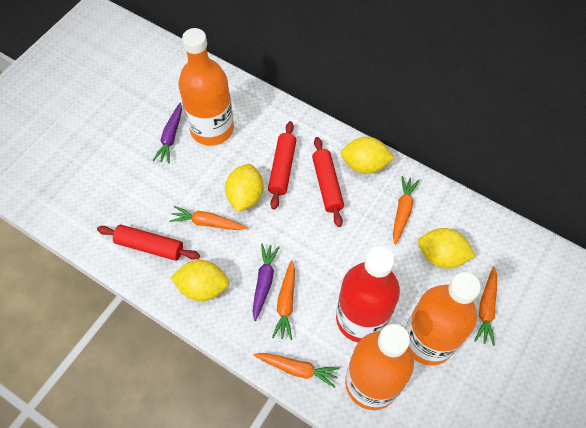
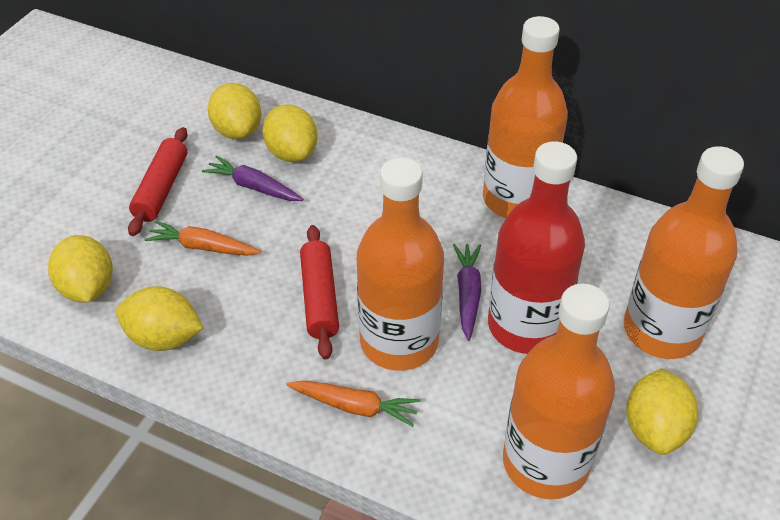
orange bottle: 3 -> 4
orange carrot: 5 -> 2
red rolling pin: 3 -> 2
yellow lemon: 4 -> 5

